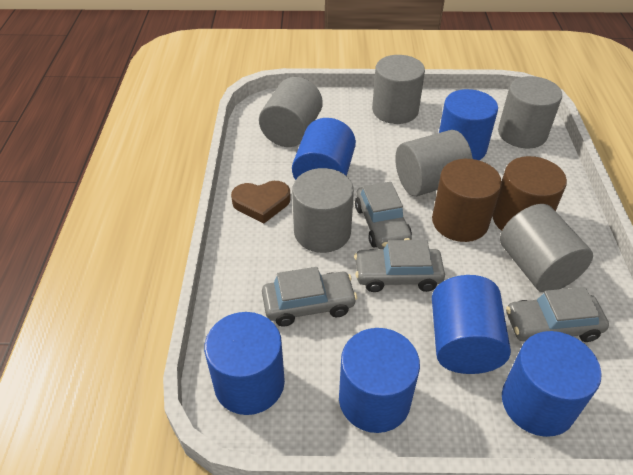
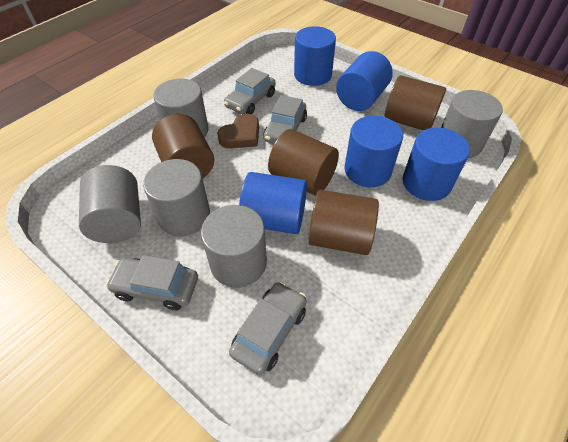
blue cylinder: 6 -> 5
brown cylinder: 2 -> 4
grey cylinder: 6 -> 5

